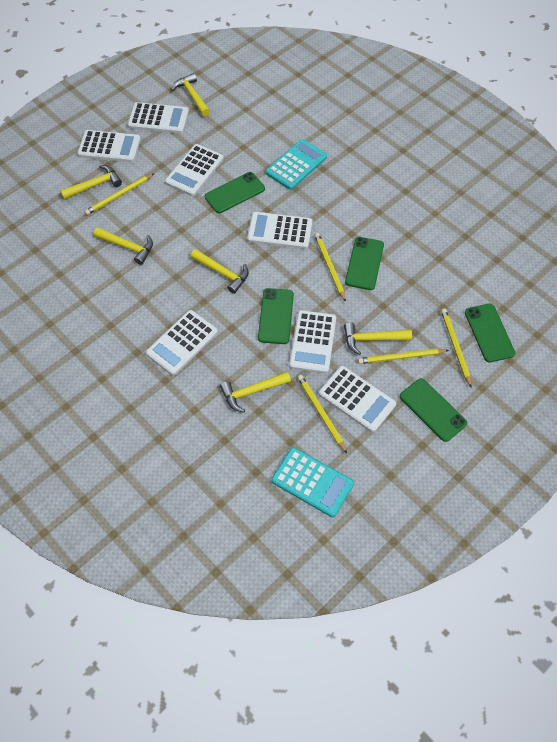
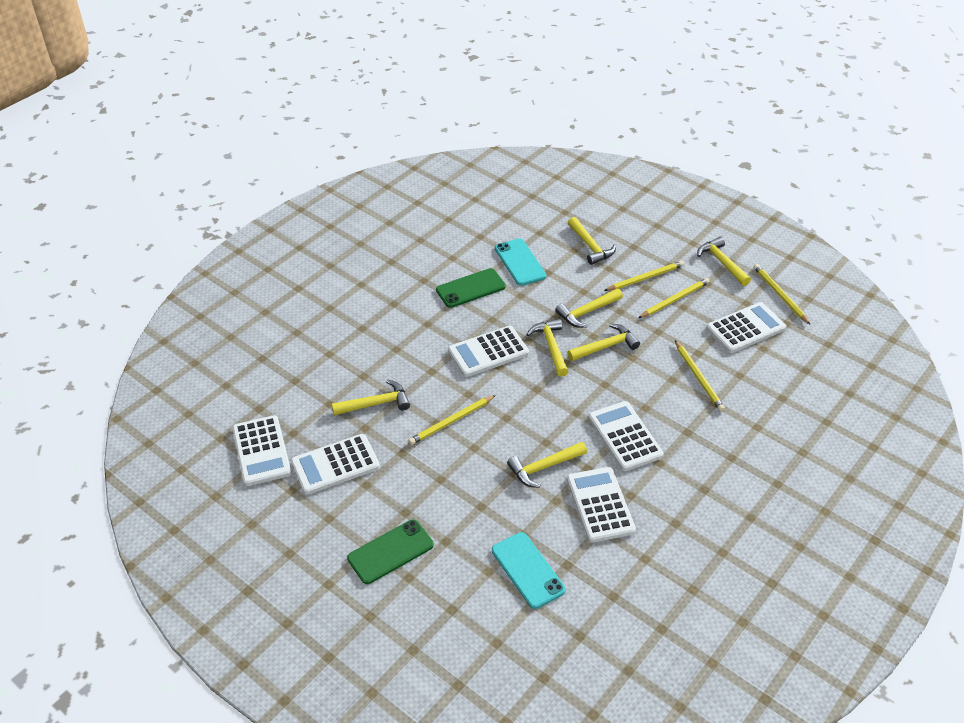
green phone: 5 -> 2
turquoise calculator: 2 -> 0
turquoise phone: 0 -> 2
white calculator: 7 -> 6
yellow hammer: 6 -> 7

